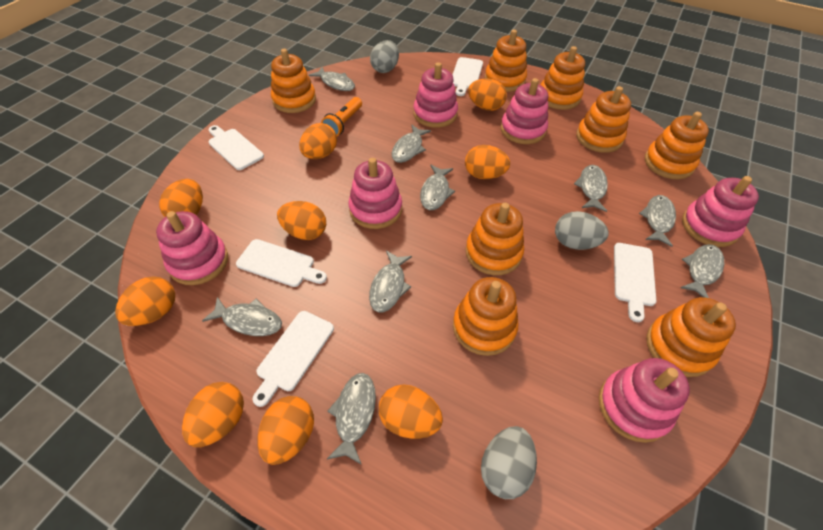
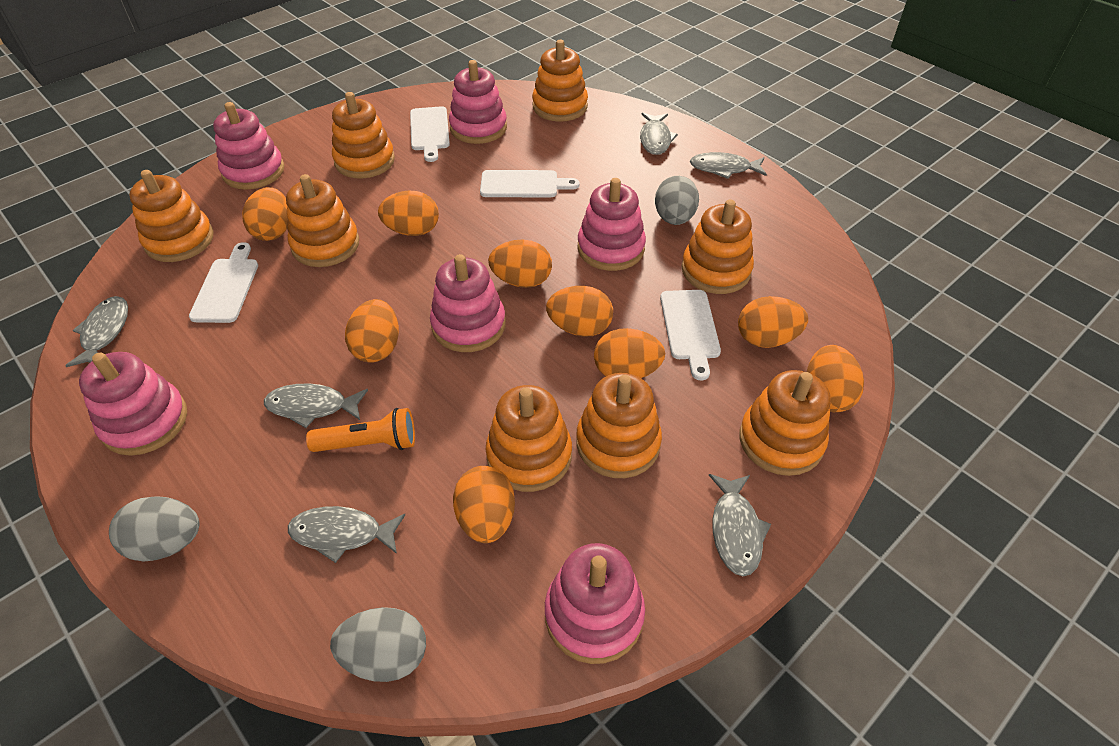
grey fish: 9 -> 6
white cutting board: 5 -> 4

